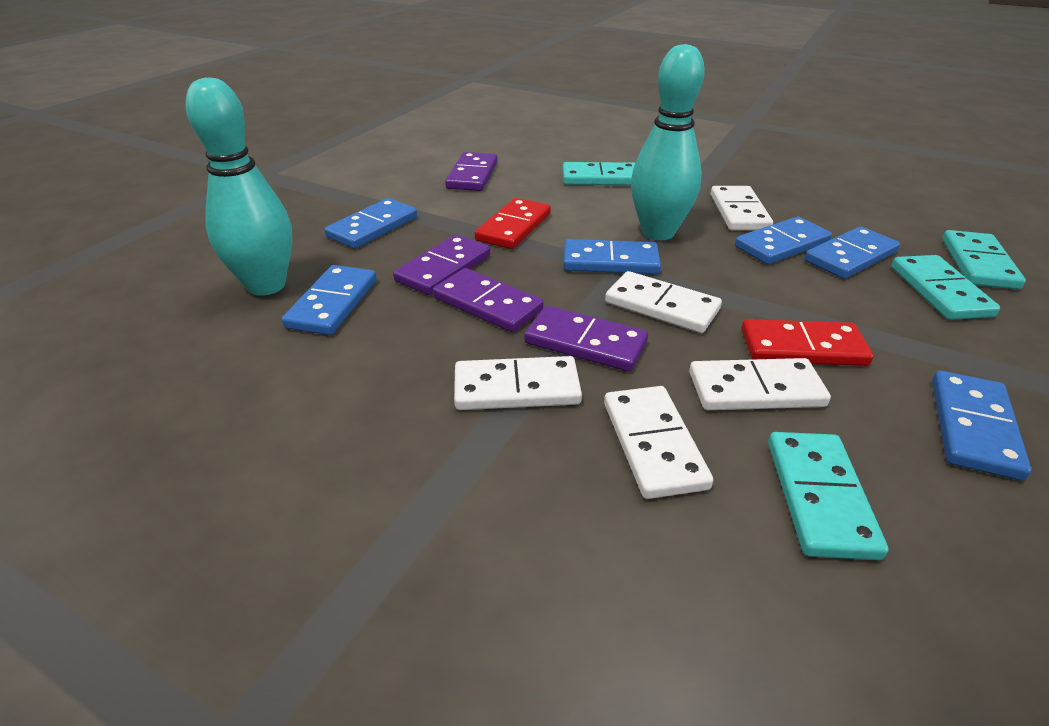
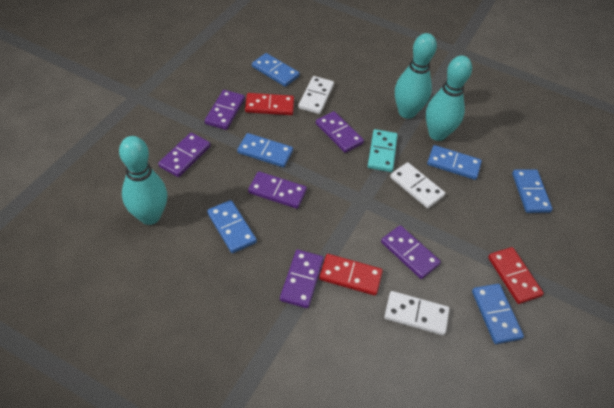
purple domino: 4 -> 6
red domino: 2 -> 3
turquoise bowling pin: 2 -> 3
turquoise domino: 4 -> 1
white domino: 5 -> 3

